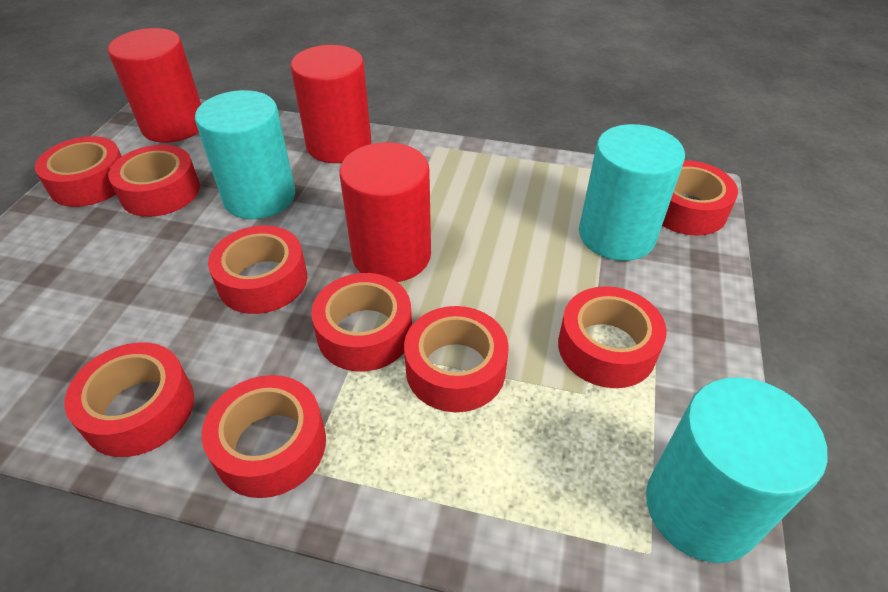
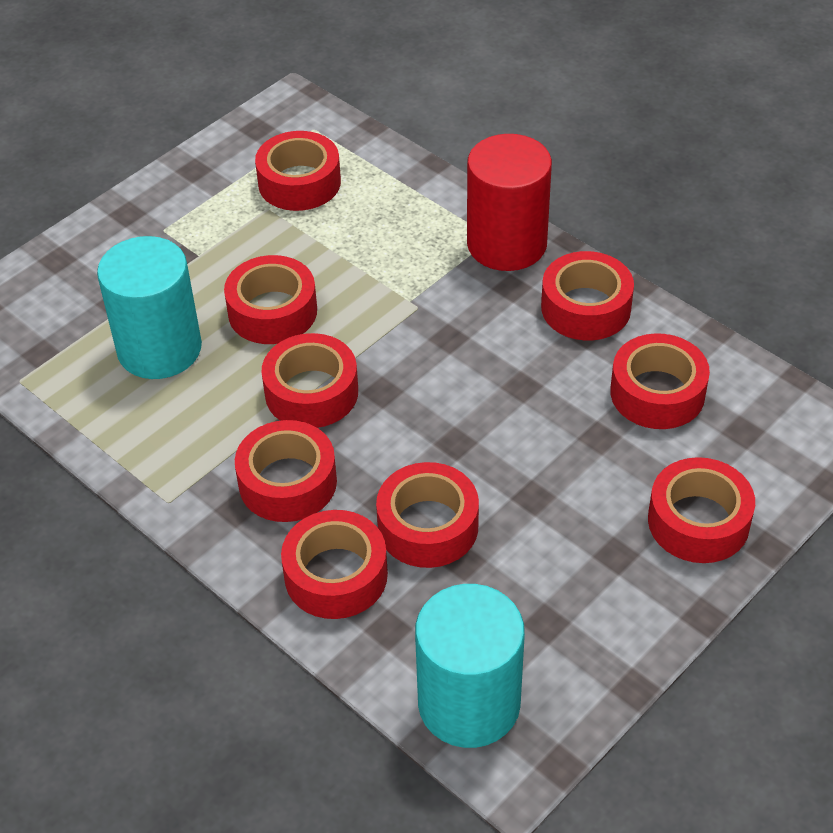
red cylinder: 3 -> 1
turquoise cylinder: 3 -> 2

